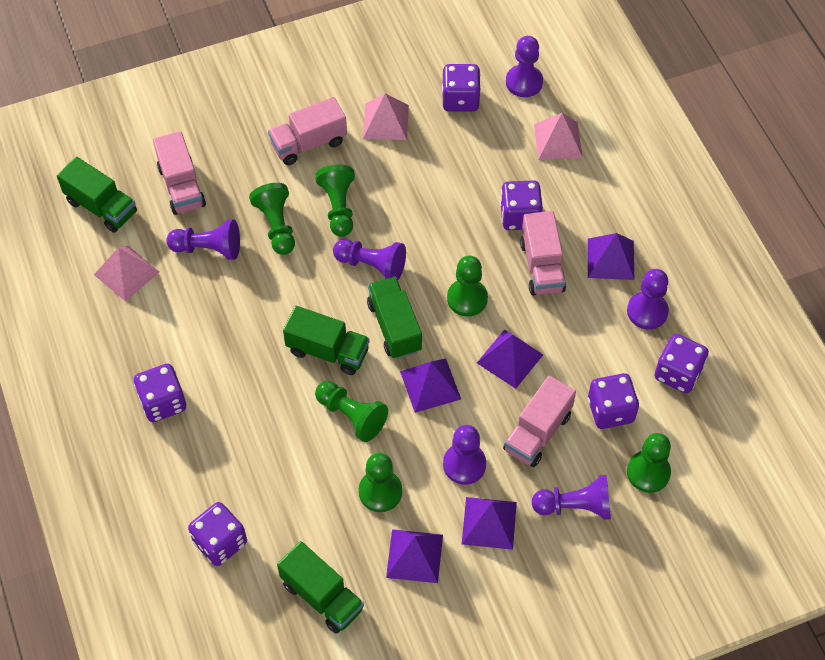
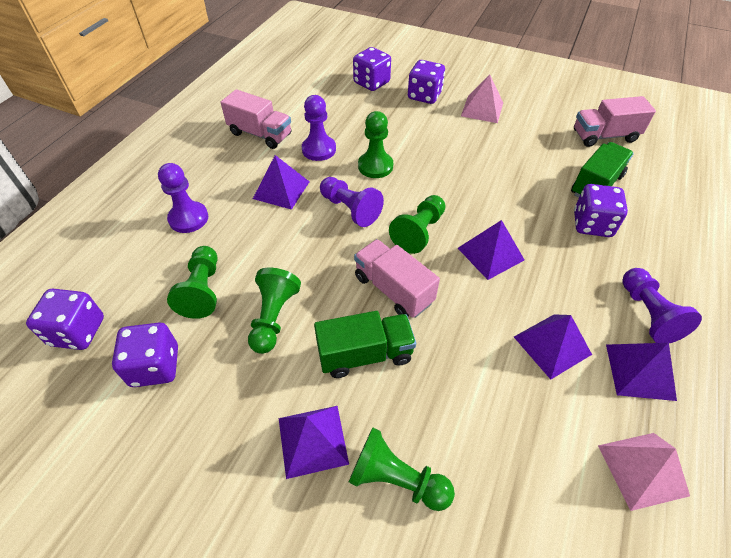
green pawn: 6 -> 5
green truck: 4 -> 2
pink pyramid: 3 -> 2
pink truck: 4 -> 3
purple dice: 6 -> 5
purple pawn: 6 -> 4

